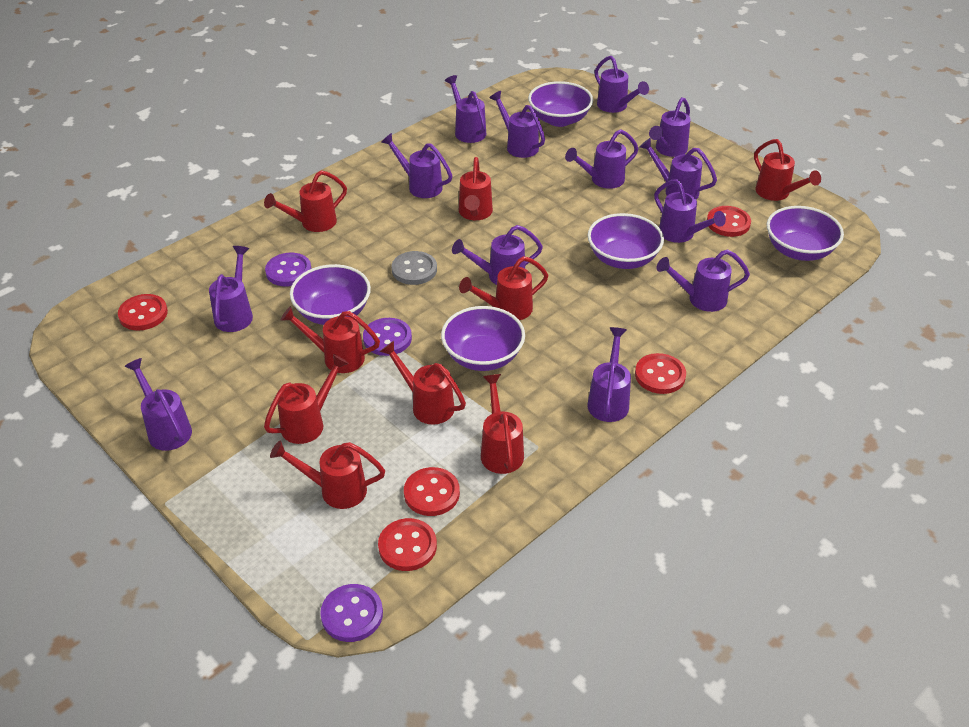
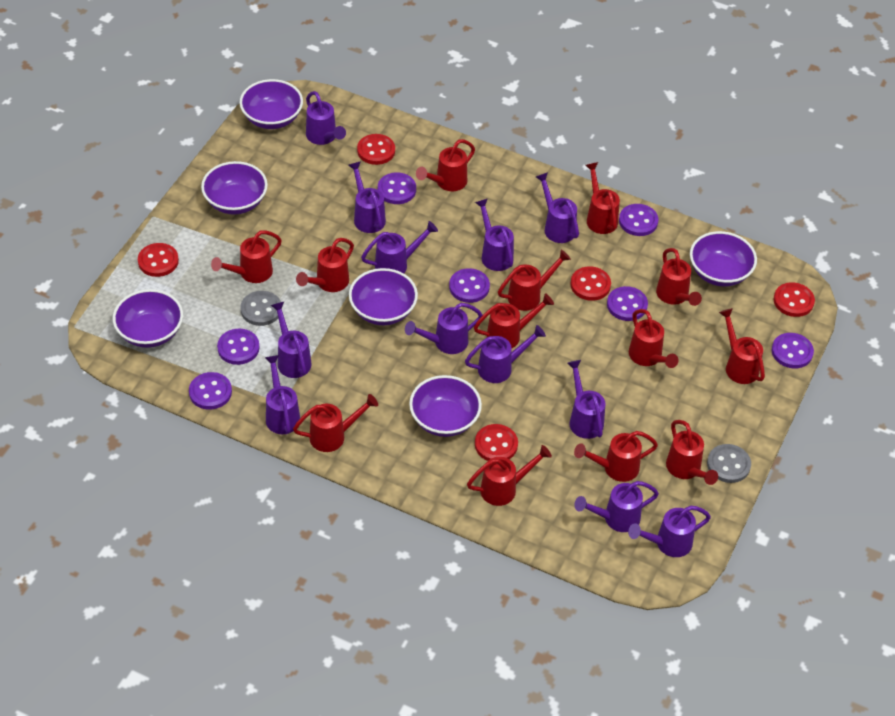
grey button: 1 -> 2
purple bowl: 5 -> 6
purple button: 3 -> 7
purple watering can: 13 -> 12
red watering can: 9 -> 13

